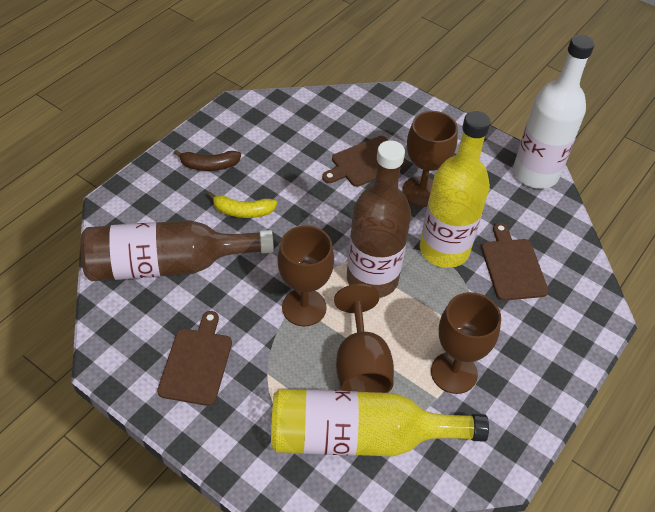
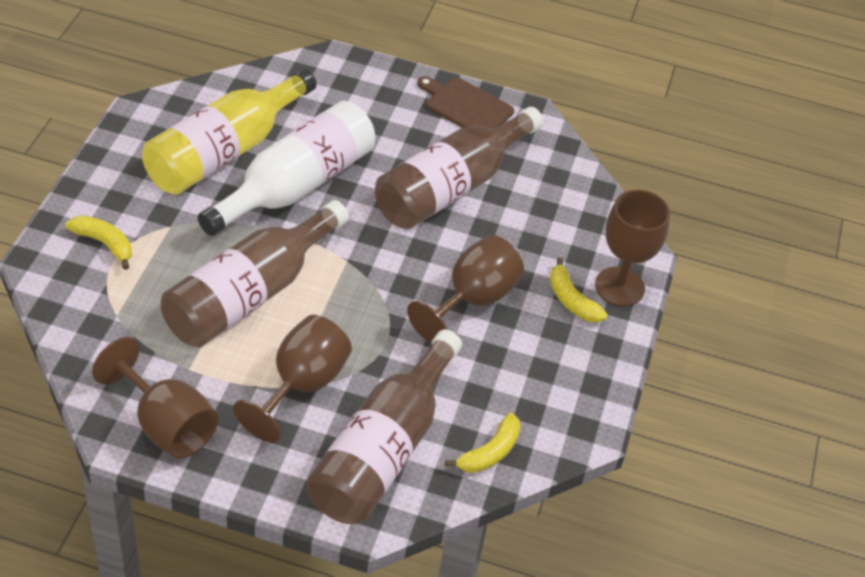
brown banana: 1 -> 0
brown bottle: 2 -> 3
brown cutting board: 3 -> 1
yellow banana: 1 -> 3
yellow bottle: 2 -> 1

